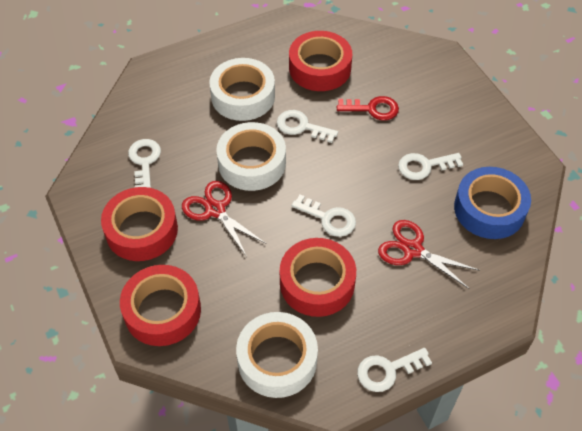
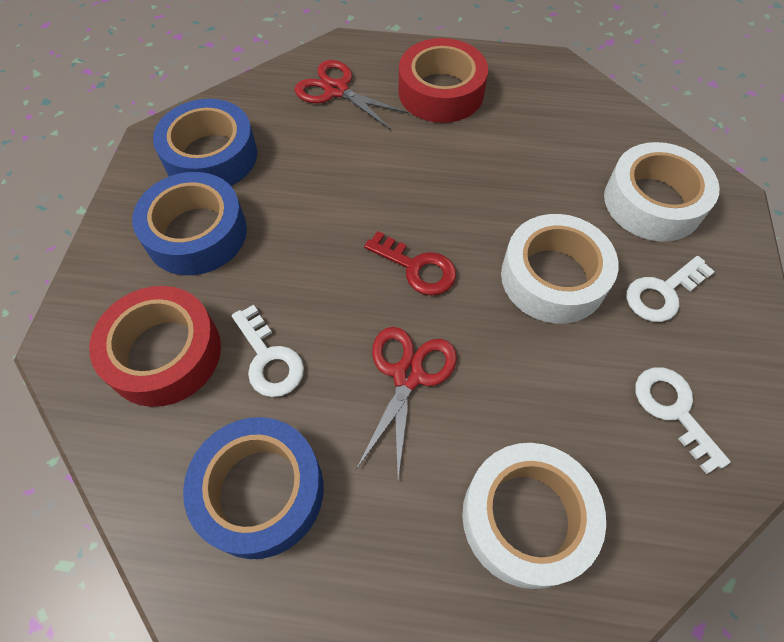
blue tape: 1 -> 3
red tape: 4 -> 2
white key: 5 -> 3

